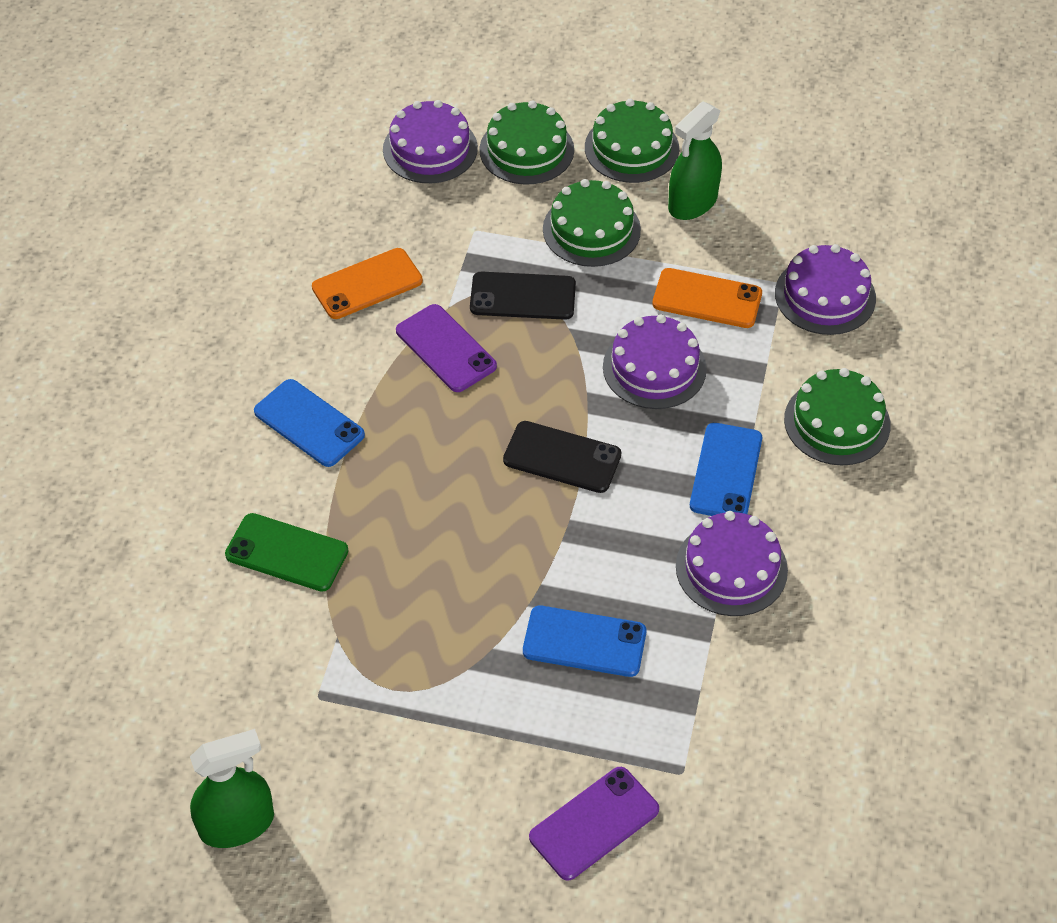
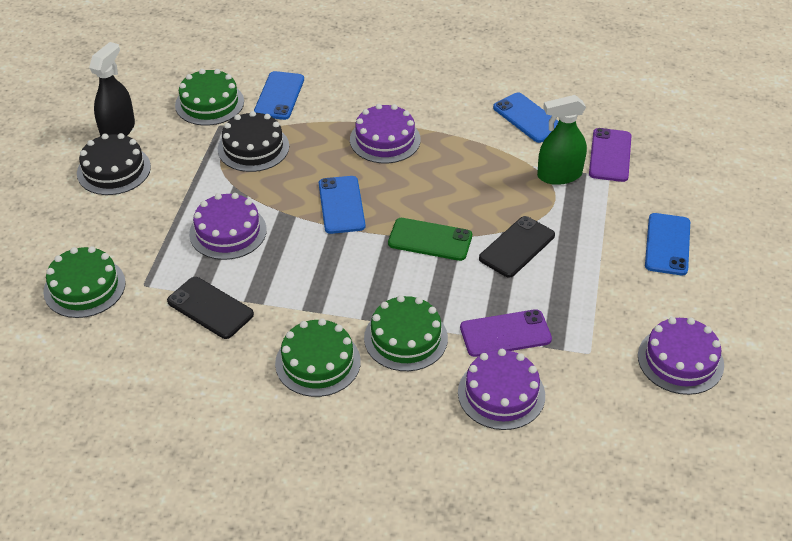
black cake: 0 -> 2
black spray bottle: 0 -> 1
blue phone: 3 -> 4
green spray bottle: 2 -> 1
orange phone: 2 -> 0

